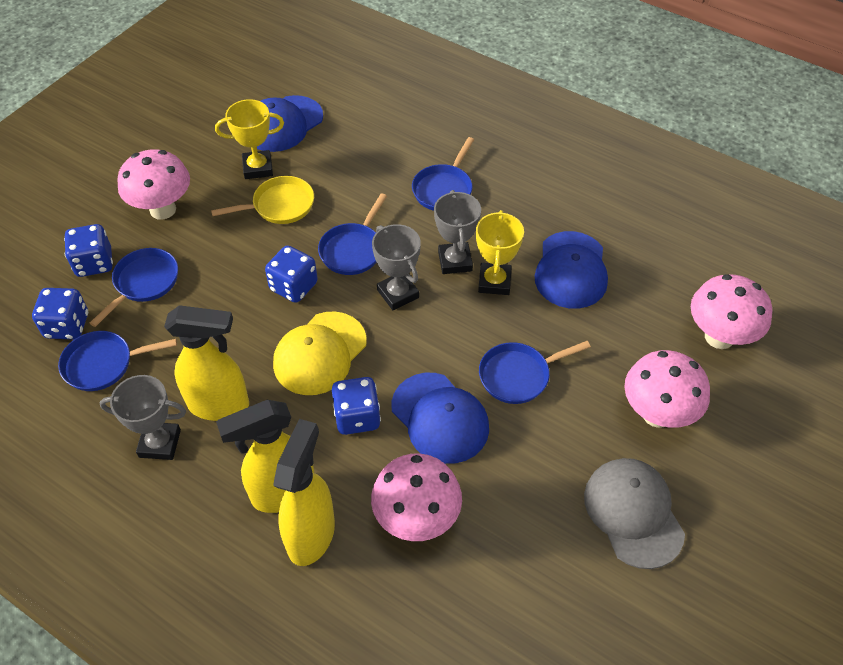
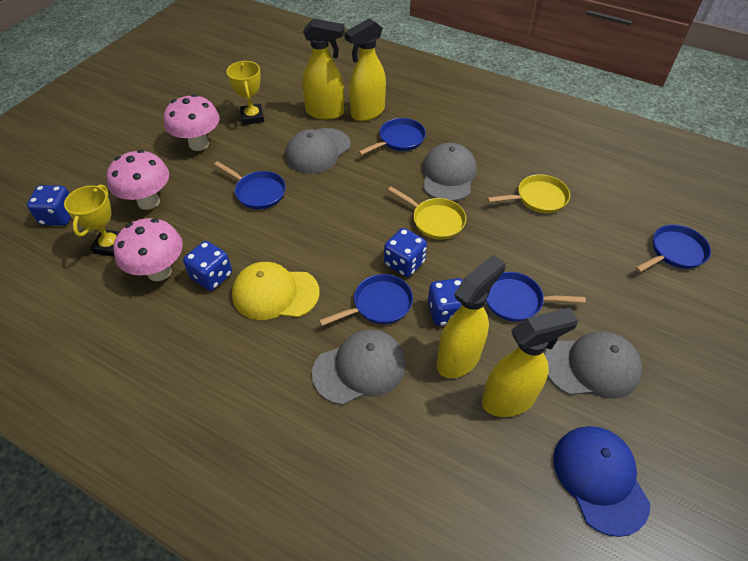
blue cap: 3 -> 1
grey cap: 1 -> 4
grey trophy: 3 -> 0
pink mushroom: 4 -> 3
yellow pan: 1 -> 2
yellow spray bottle: 3 -> 4

